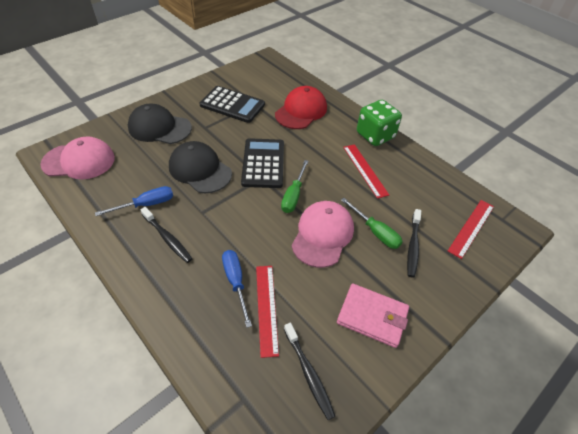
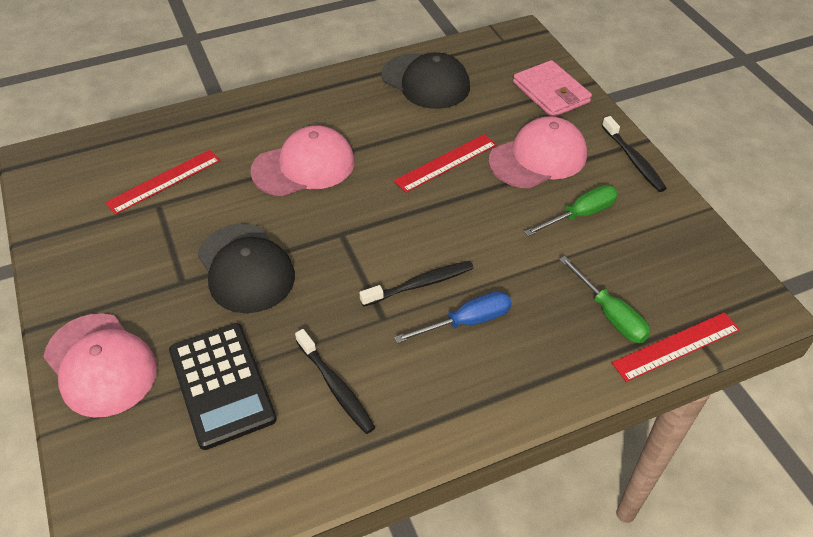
black calculator: 2 -> 1
blue screwdriver: 2 -> 1
green dice: 1 -> 0
pink cap: 2 -> 3
red cap: 1 -> 0

